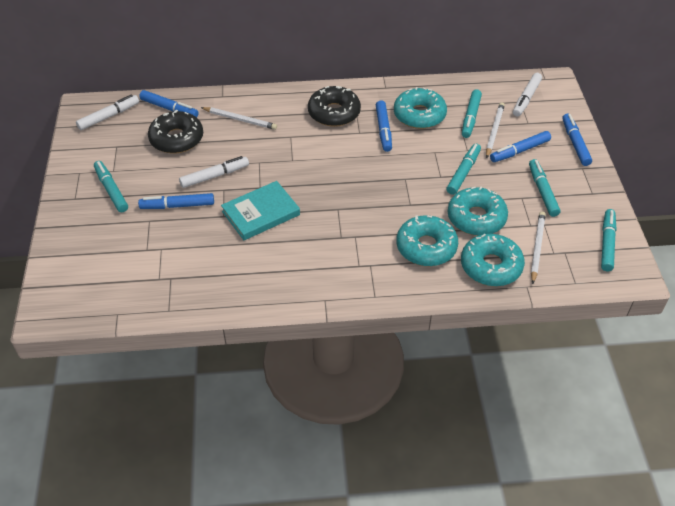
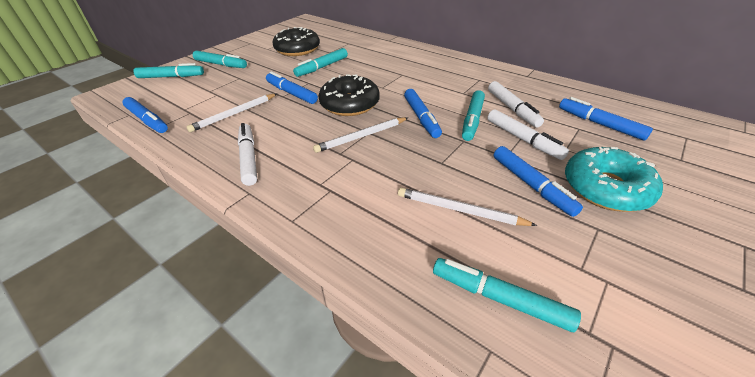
turquoise book: 1 -> 0
turquoise donut: 4 -> 1

